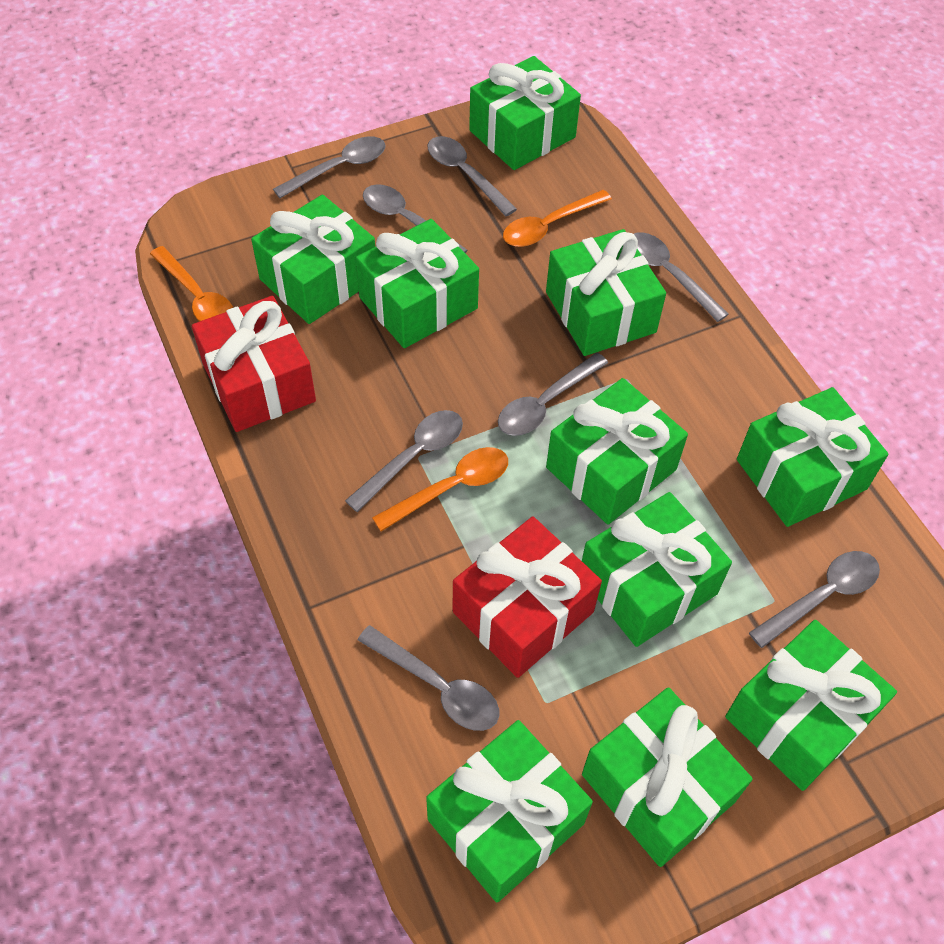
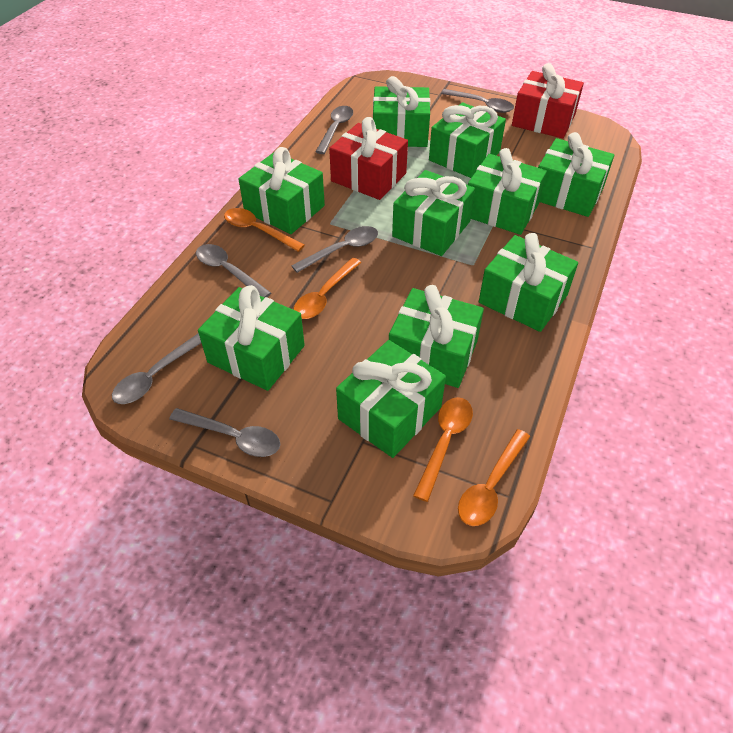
grey spoon: 8 -> 6
orange spoon: 3 -> 4

